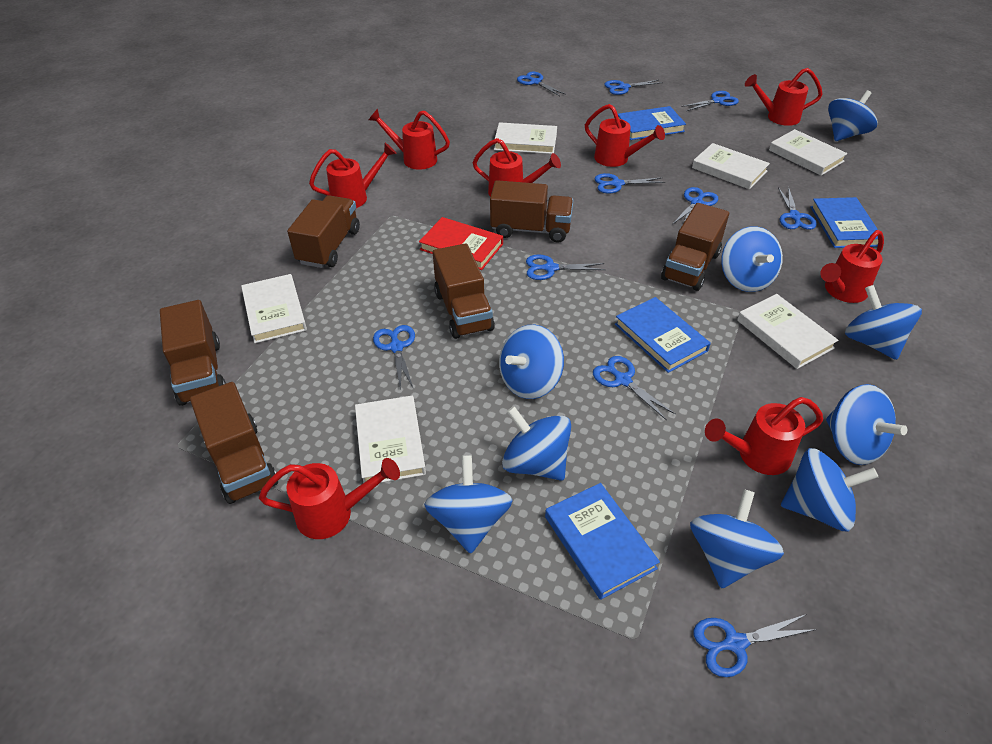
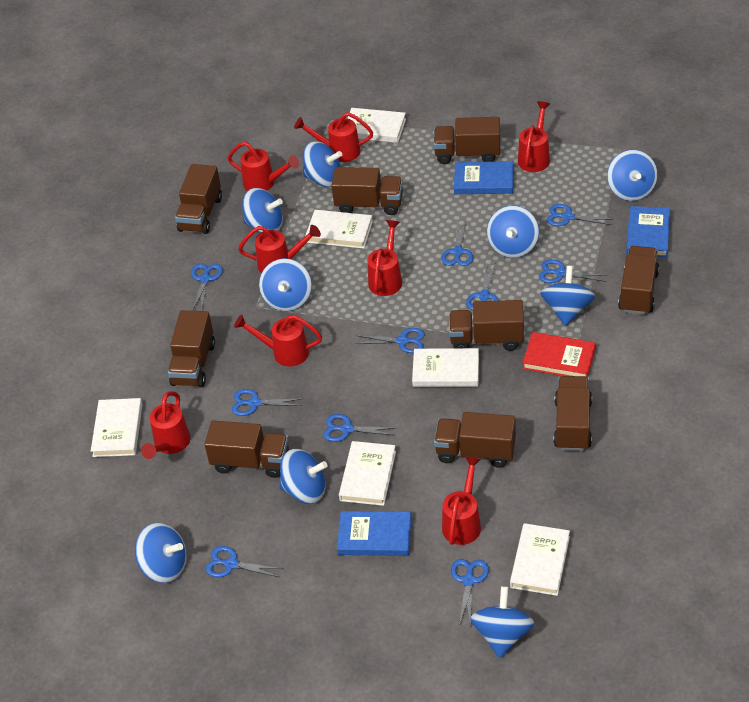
blue book: 4 -> 3
brown truck: 6 -> 9

